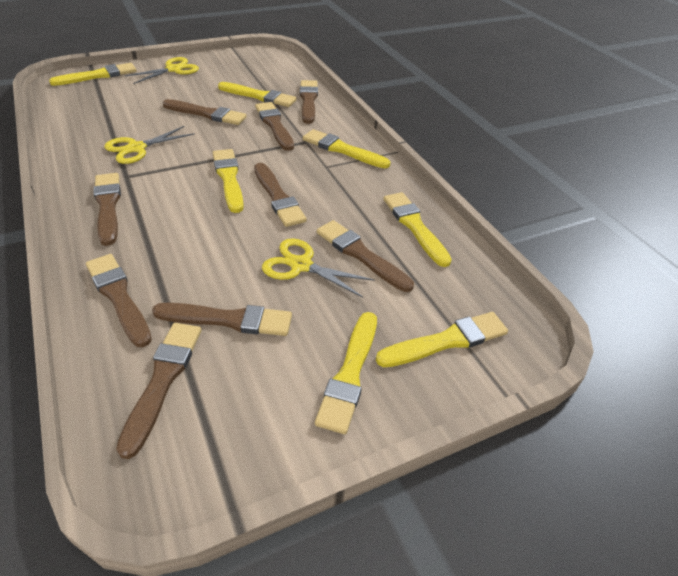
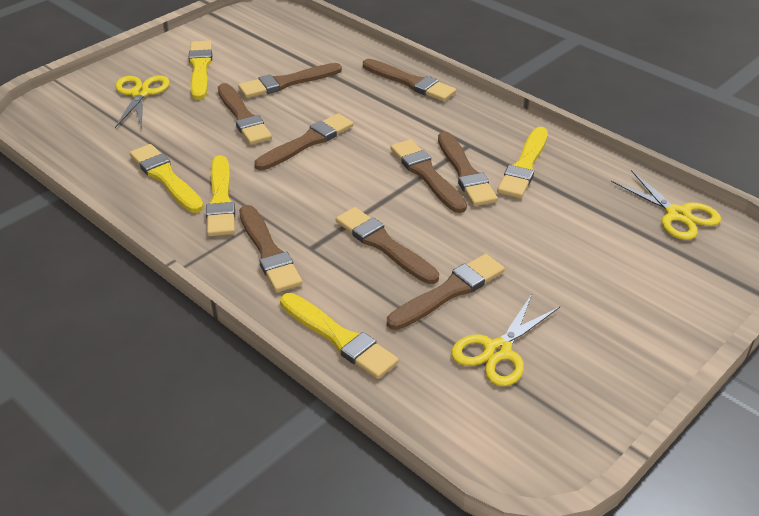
yellow brush: 7 -> 5

